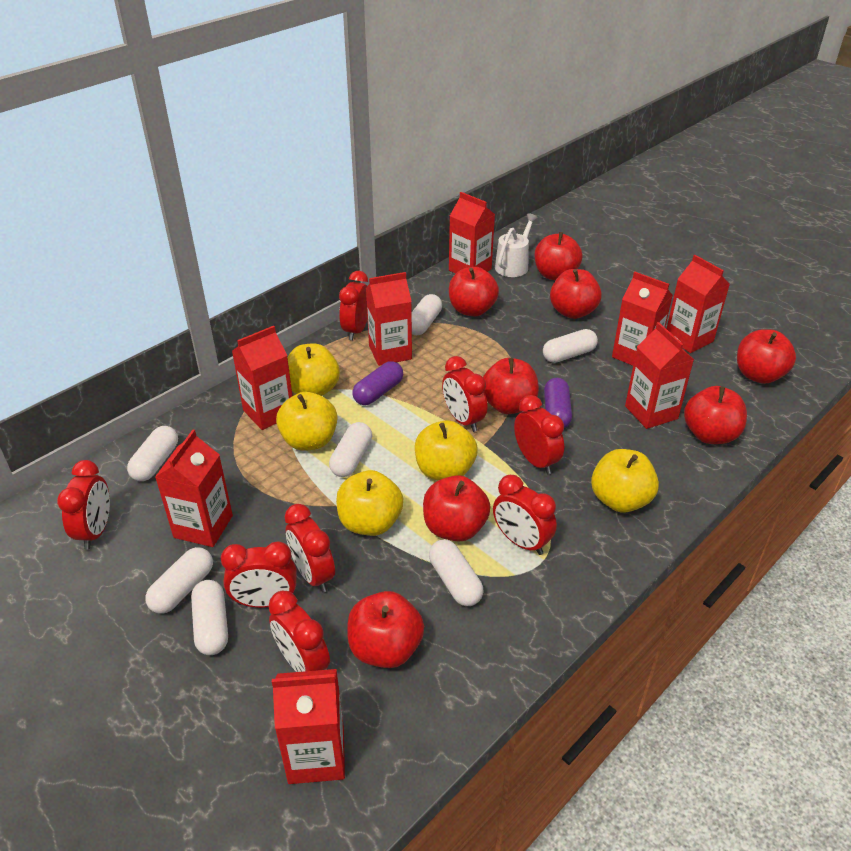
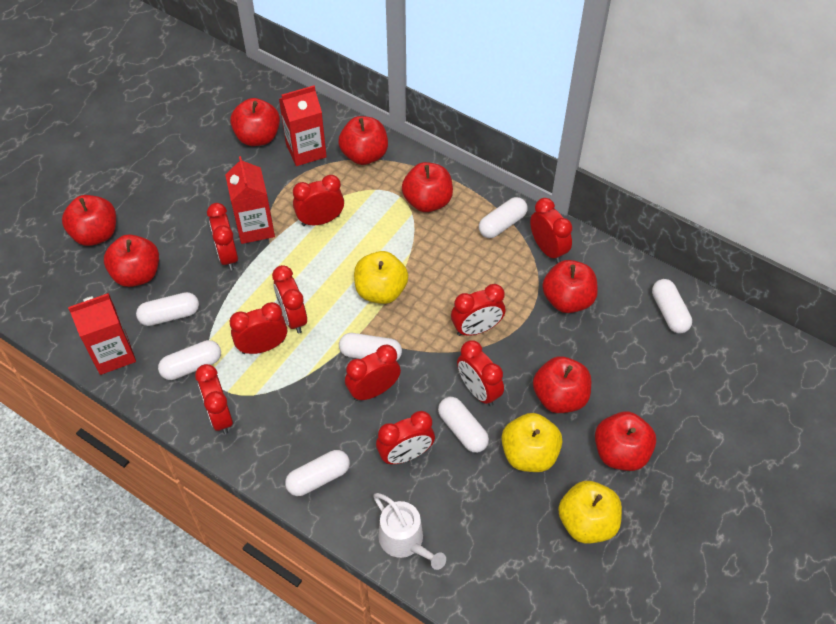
purple capsule: 2 -> 0
red carton: 8 -> 3
red clock: 8 -> 10
yellow apple: 5 -> 3

